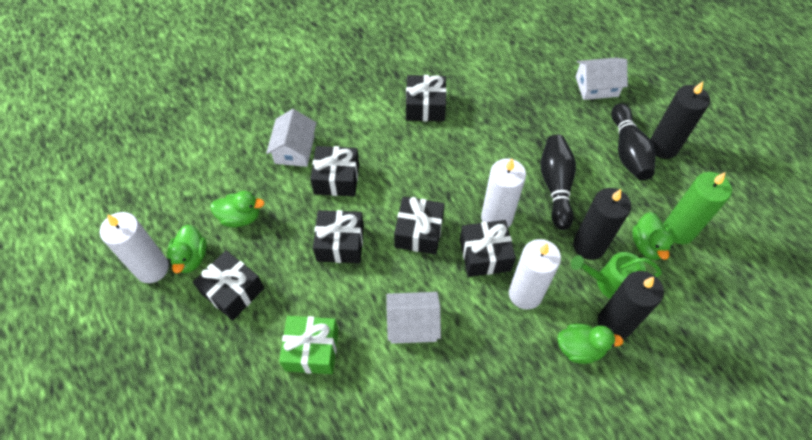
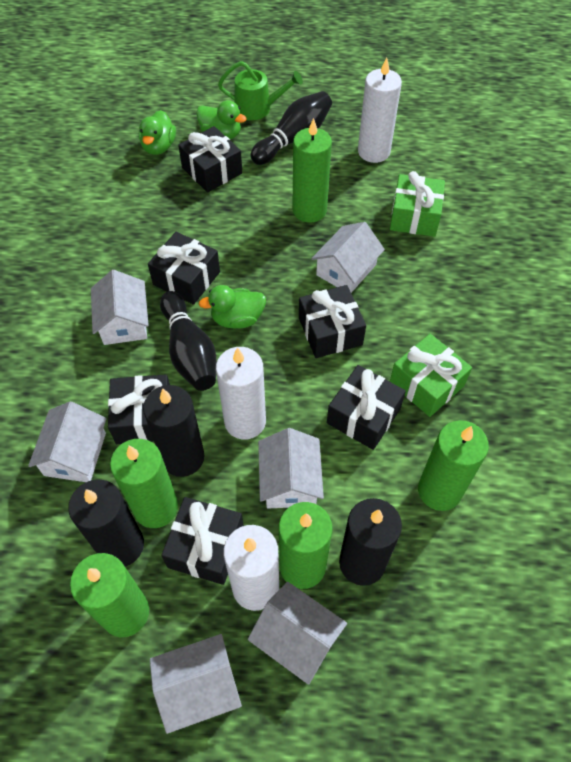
green candle: 1 -> 5
green duck: 4 -> 3
green gift: 1 -> 2
white house: 3 -> 6

